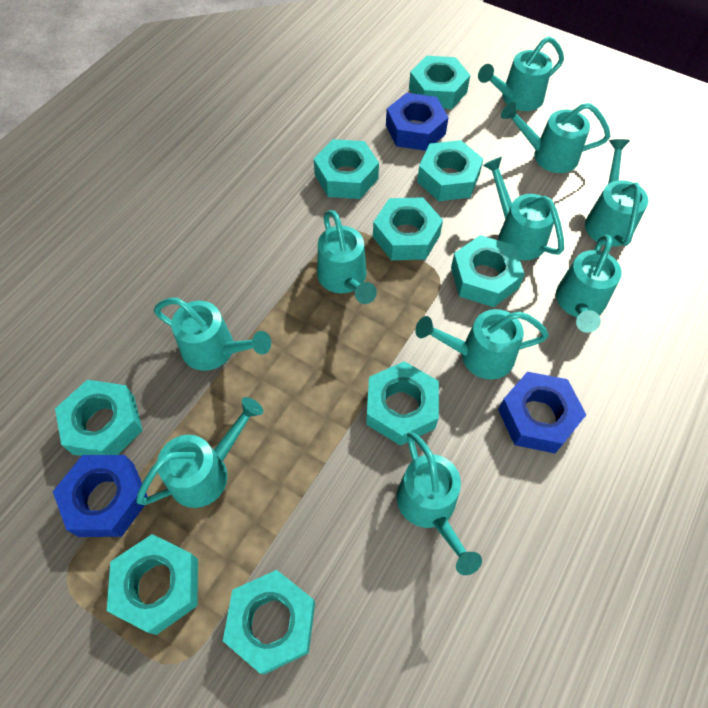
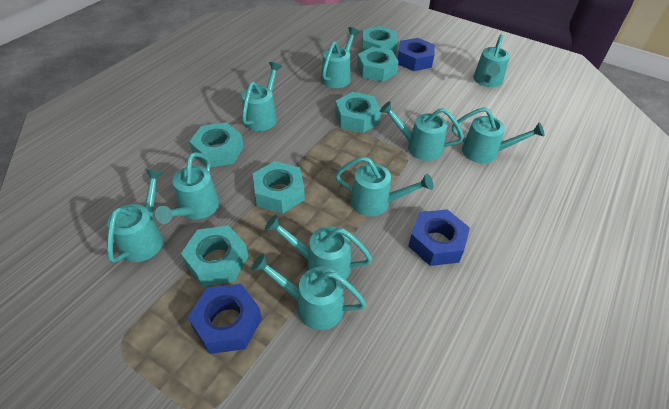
turquoise nut: 9 -> 6

